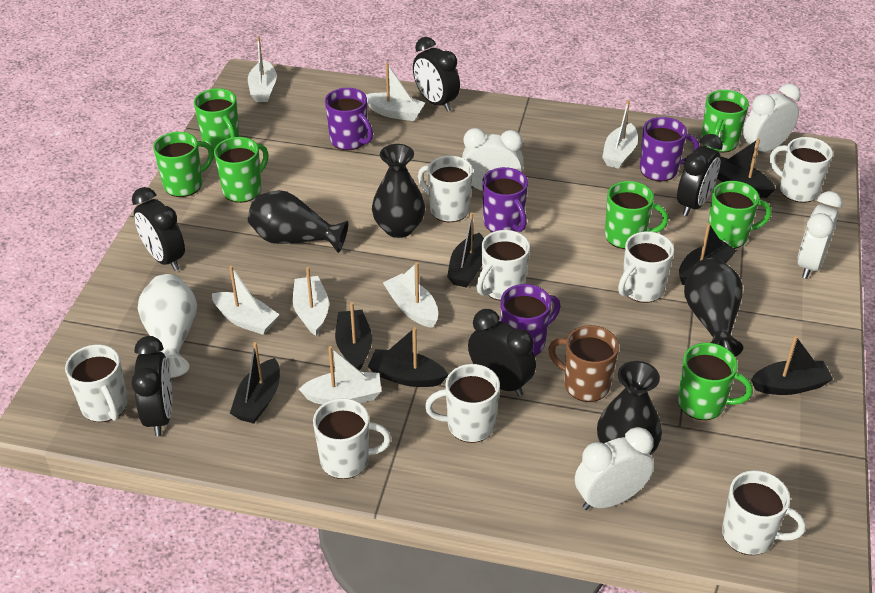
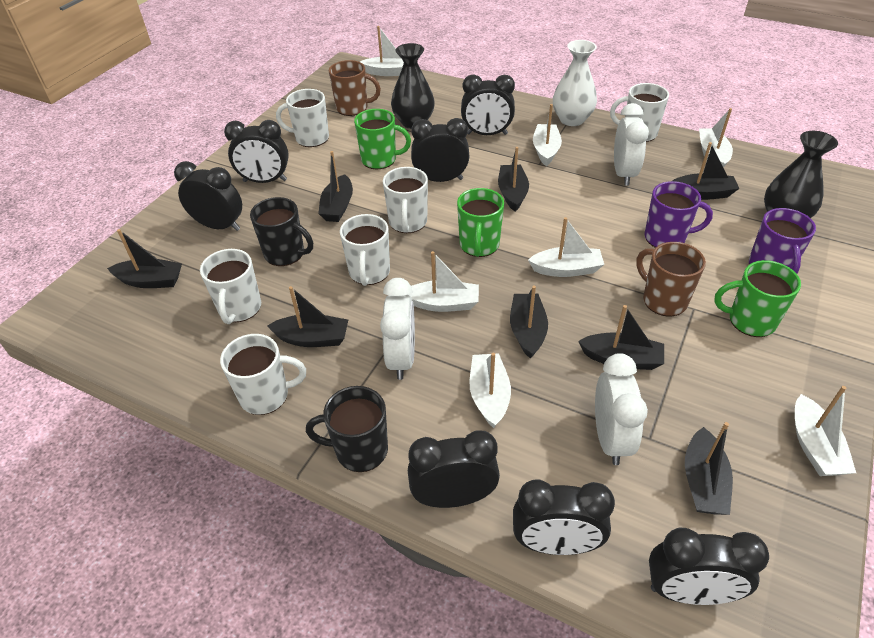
black boat: 7 -> 8
black clock: 5 -> 7
black mug: 0 -> 2
black vase: 4 -> 2
brown mug: 1 -> 2
green mug: 7 -> 3
purple mug: 4 -> 2
white clock: 4 -> 3
white mug: 8 -> 6

